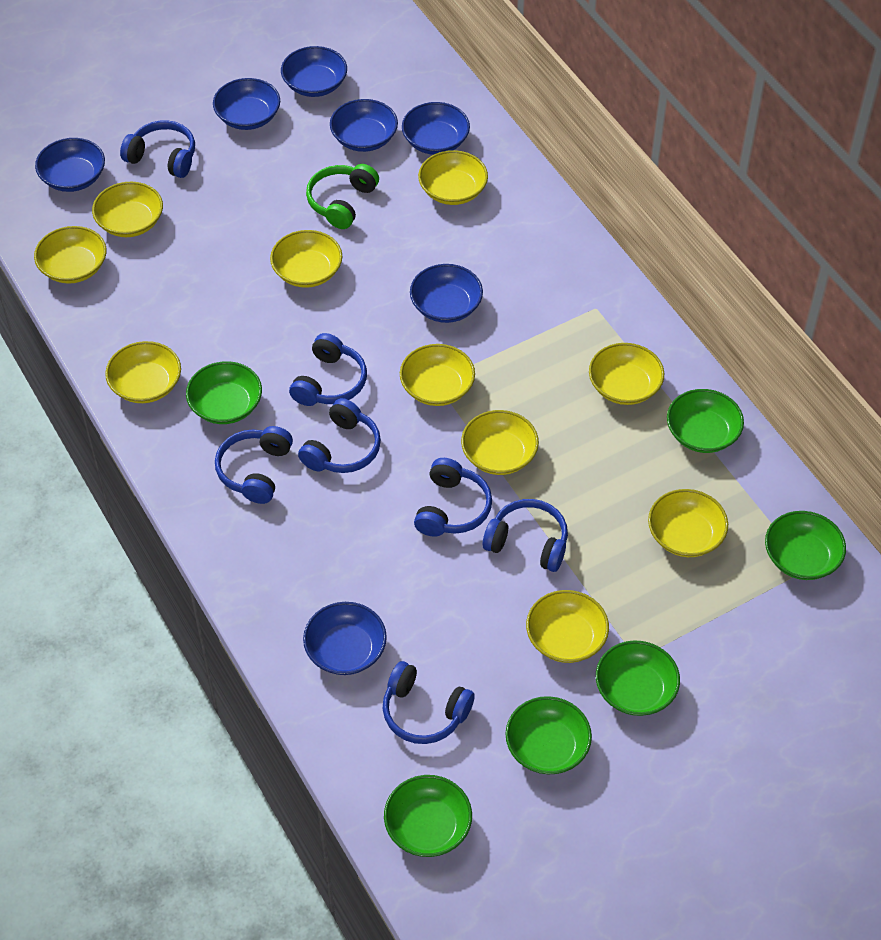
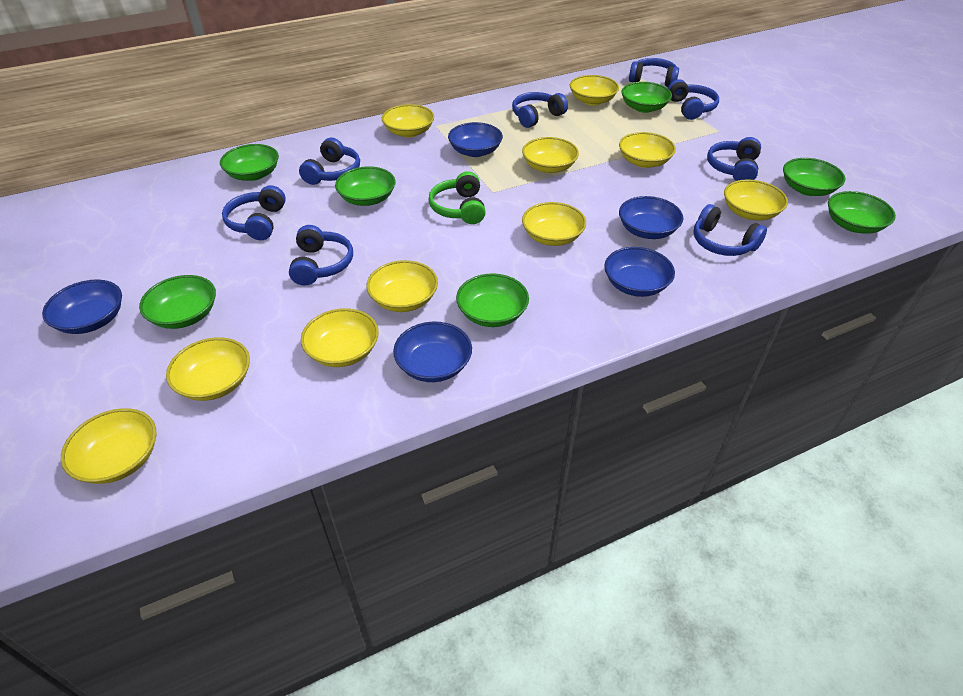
blue bowl: 7 -> 5
blue headphones: 7 -> 8
green bowl: 6 -> 7

